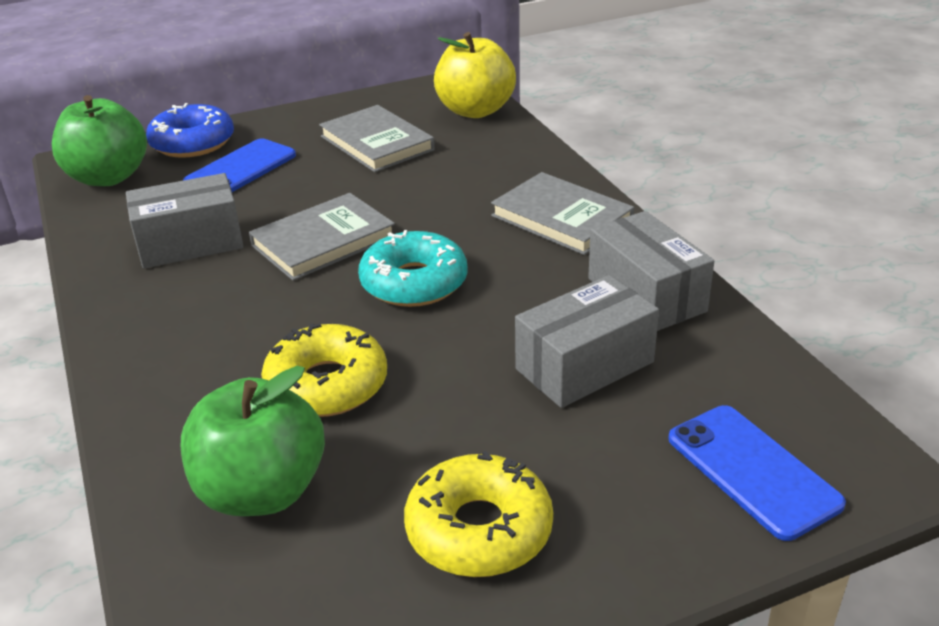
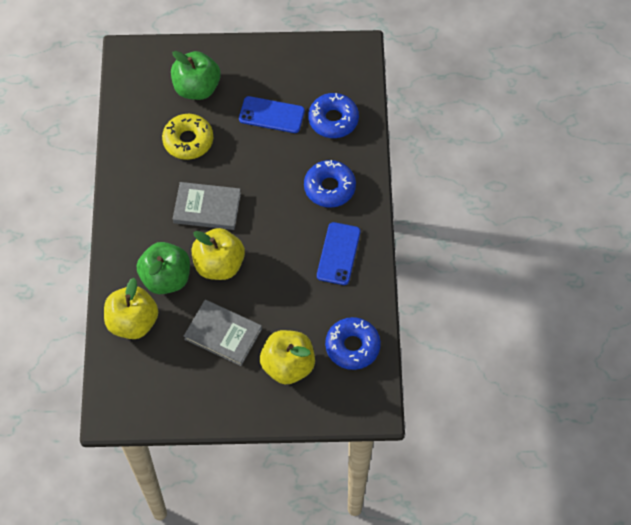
blue donut: 1 -> 3
grey book: 3 -> 2
grey box: 3 -> 0
turquoise donut: 1 -> 0
yellow apple: 1 -> 3
yellow donut: 2 -> 1

